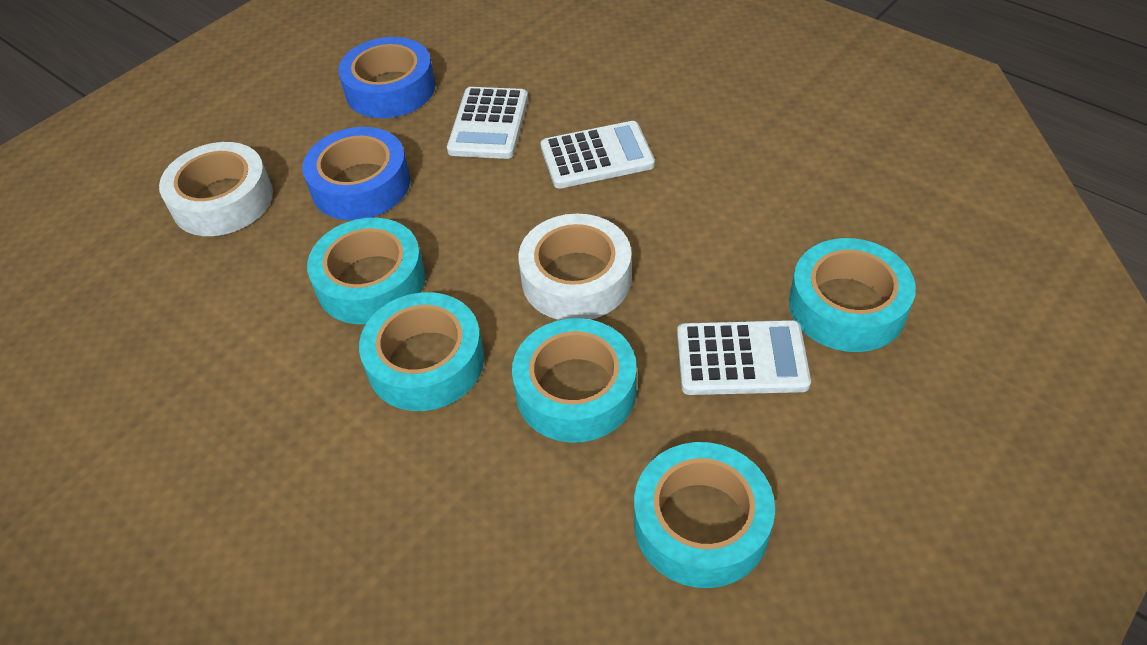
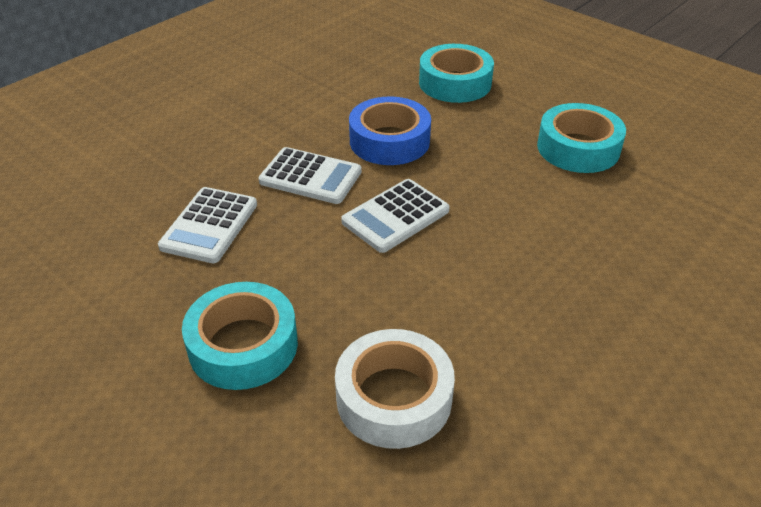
blue tape: 2 -> 1
turquoise tape: 5 -> 3
white tape: 2 -> 1

